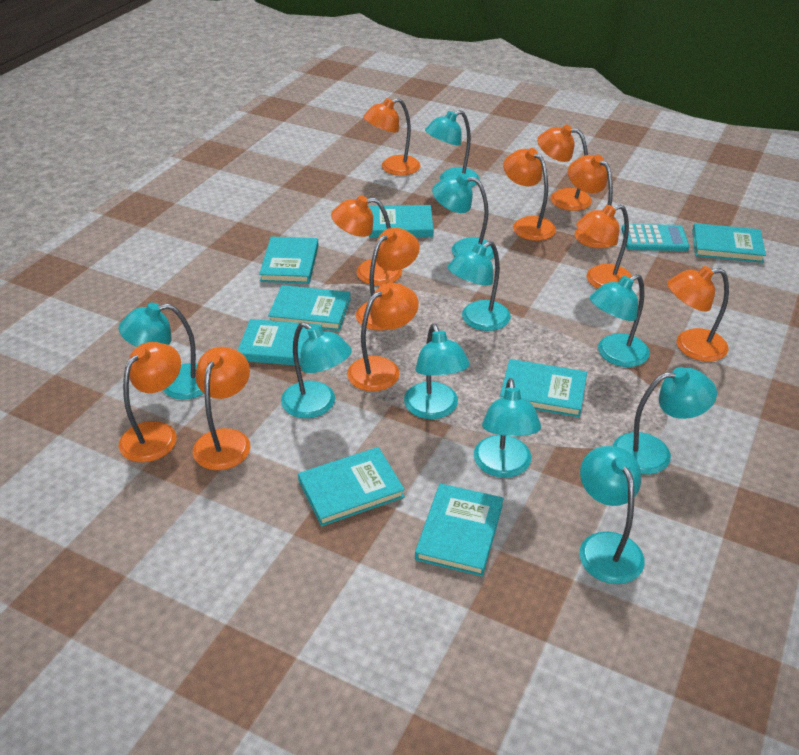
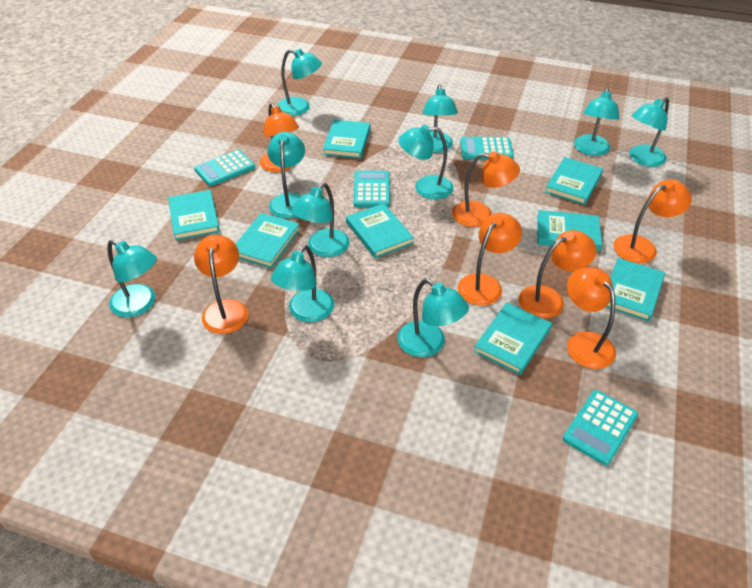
orange lamp: 11 -> 7
turquoise calculator: 1 -> 4

